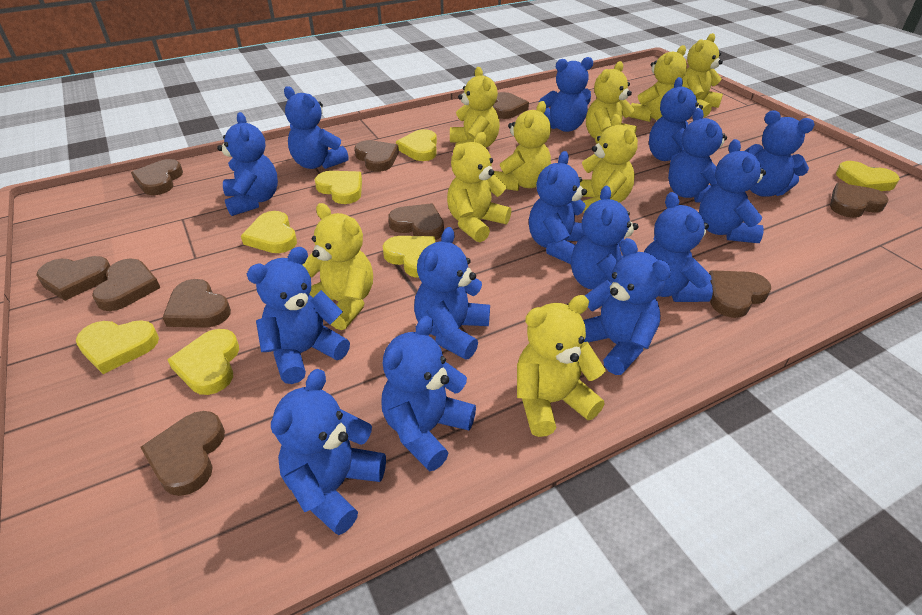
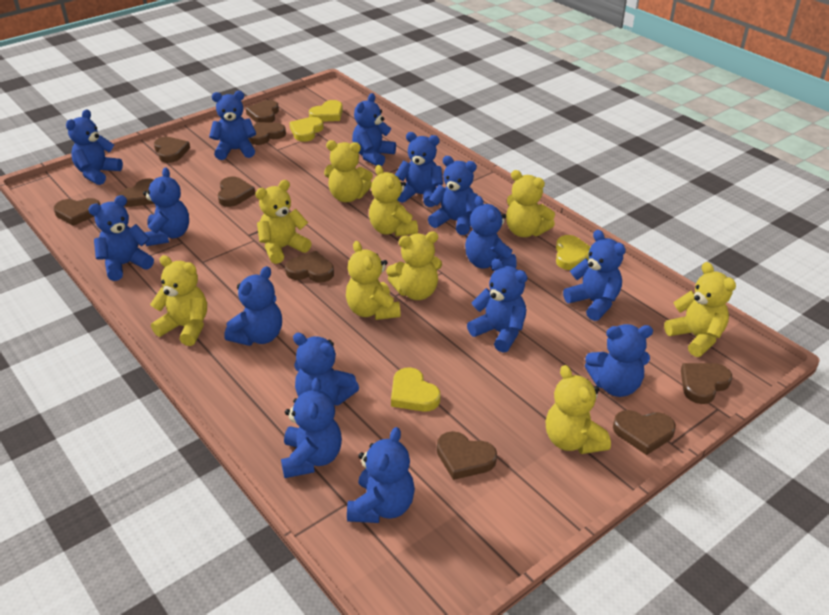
yellow heart: 7 -> 4

